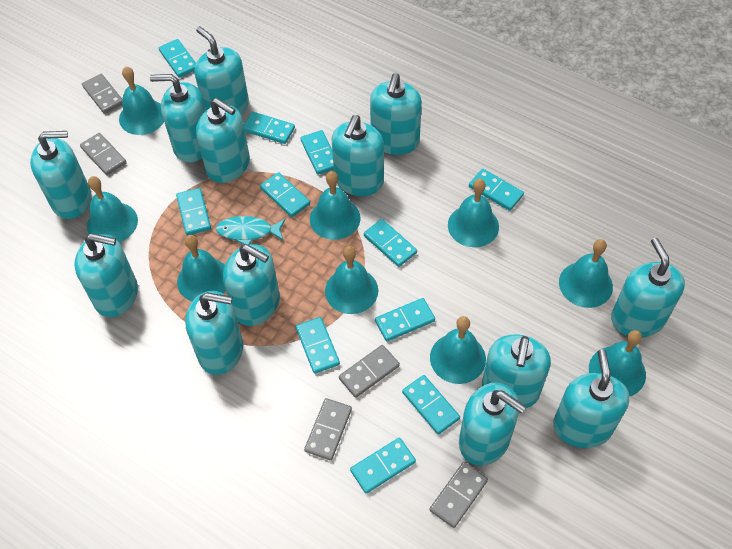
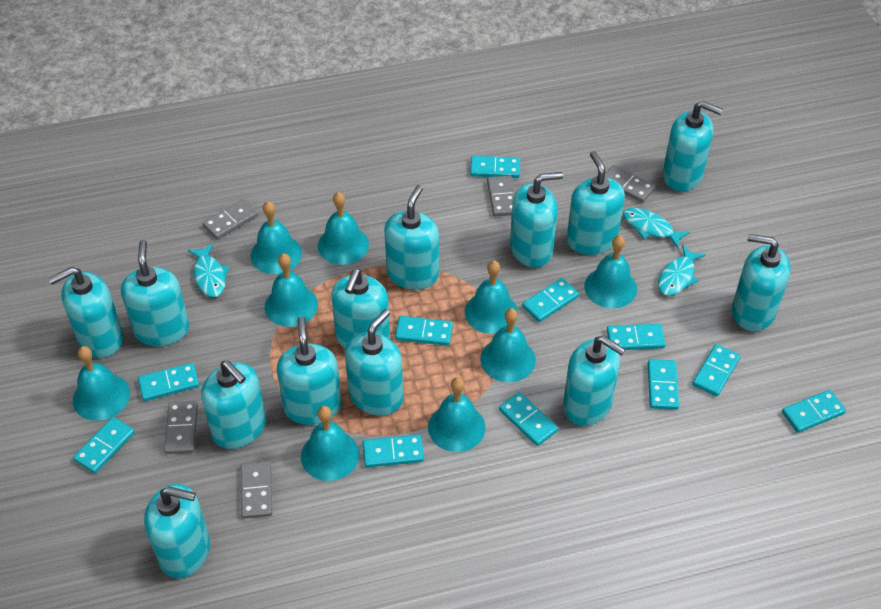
turquoise fish: 1 -> 3

